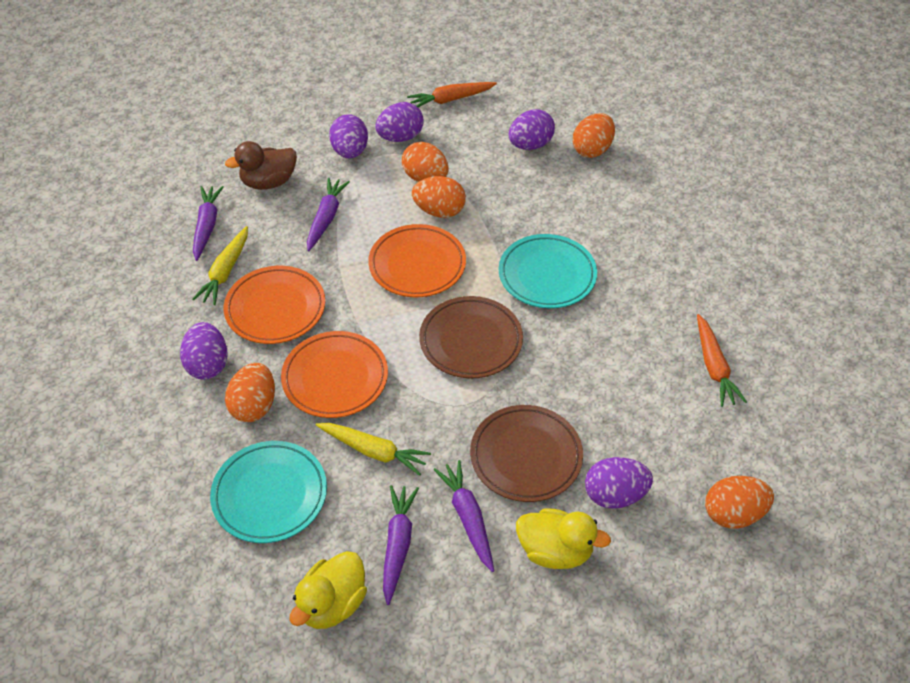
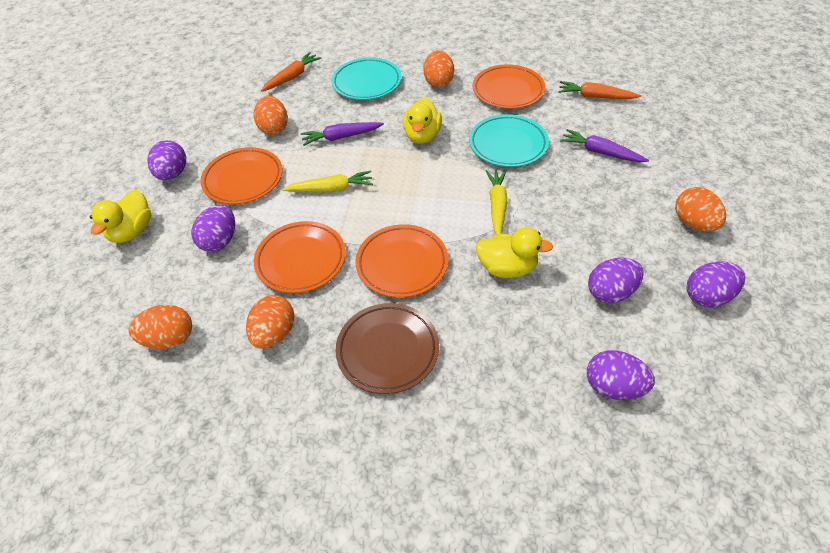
brown duck: 1 -> 0
brown plate: 2 -> 1
orange plate: 3 -> 4
purple carrot: 4 -> 2
yellow duck: 2 -> 3

